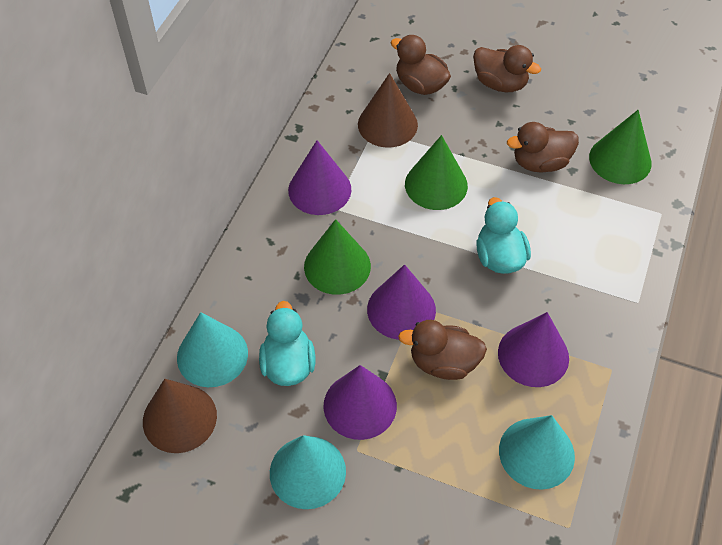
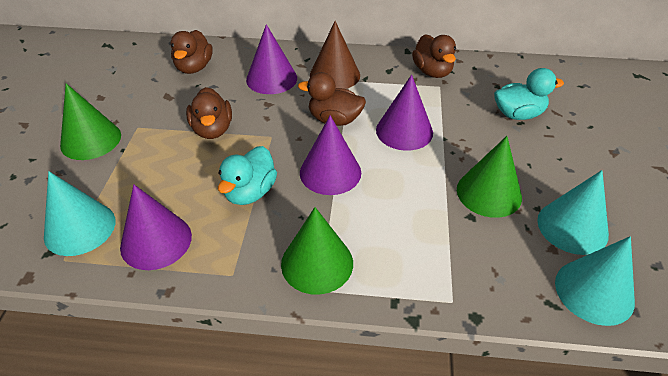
brown cone: 2 -> 1

